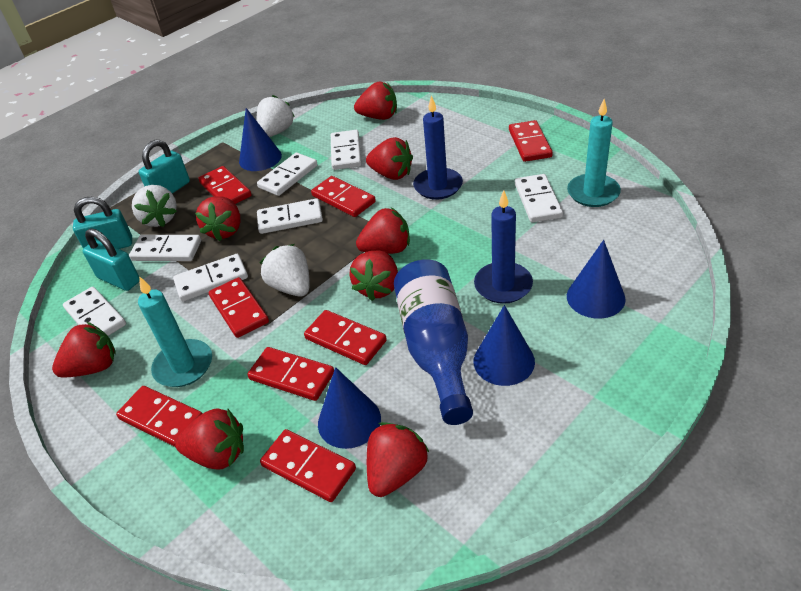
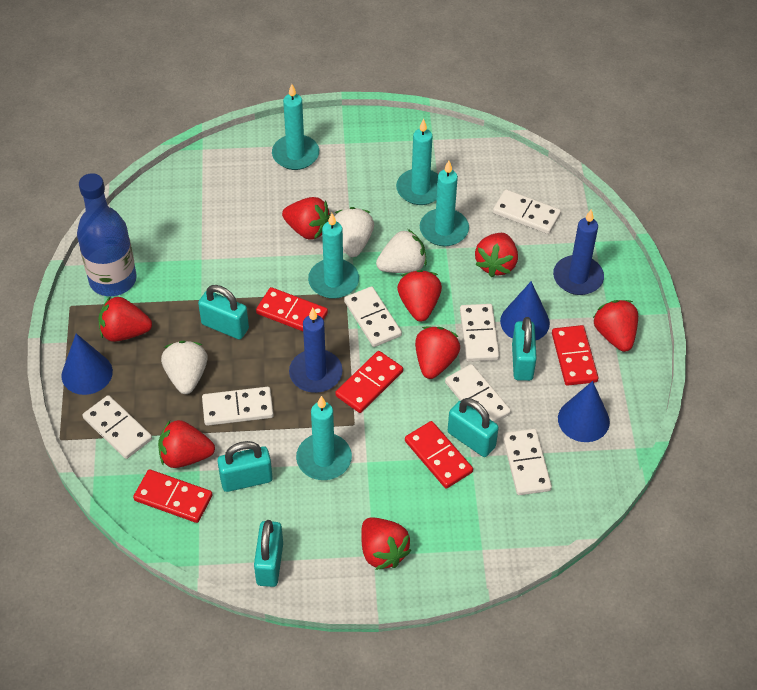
blue cone: 4 -> 3
red domino: 8 -> 5
turquoise candle: 2 -> 5
turquoise padlock: 3 -> 5

